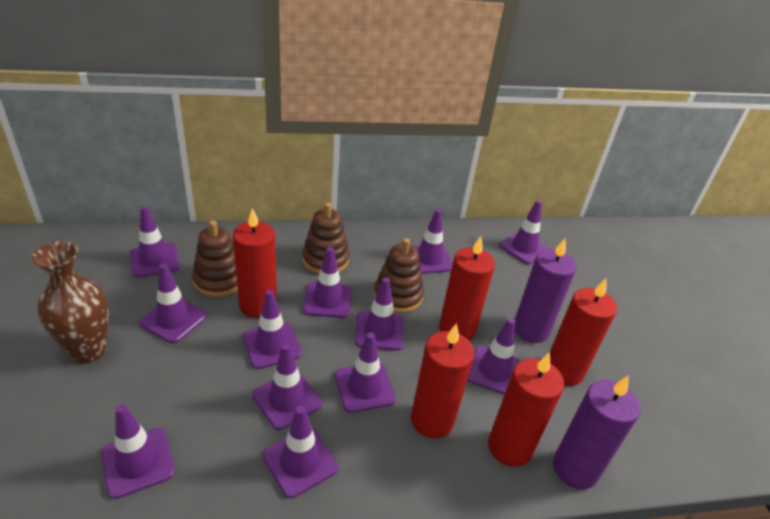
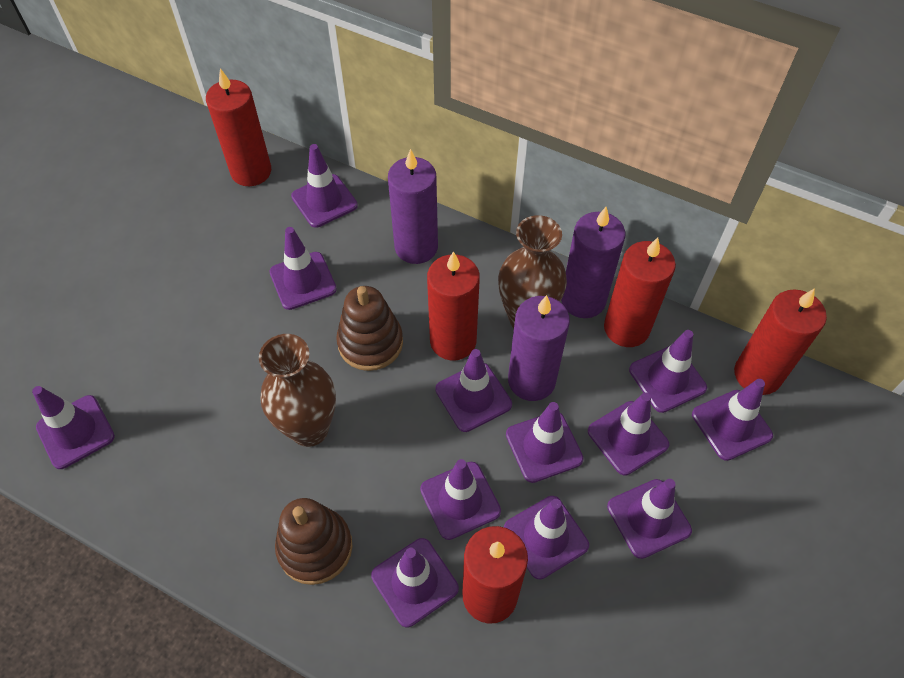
brown stacking toy: 3 -> 2
brown vase: 1 -> 2
purple candle: 2 -> 3

